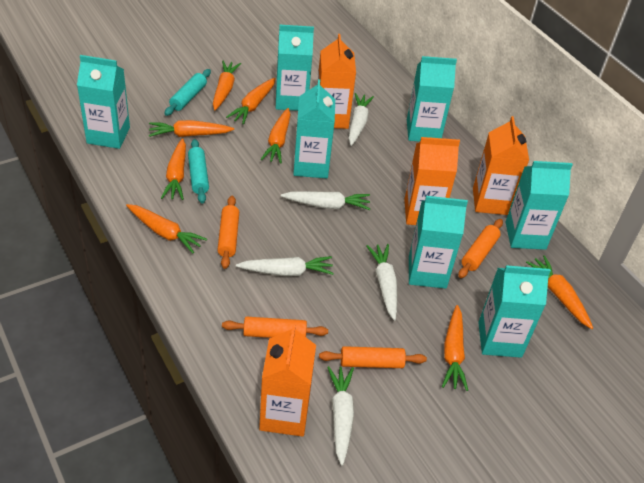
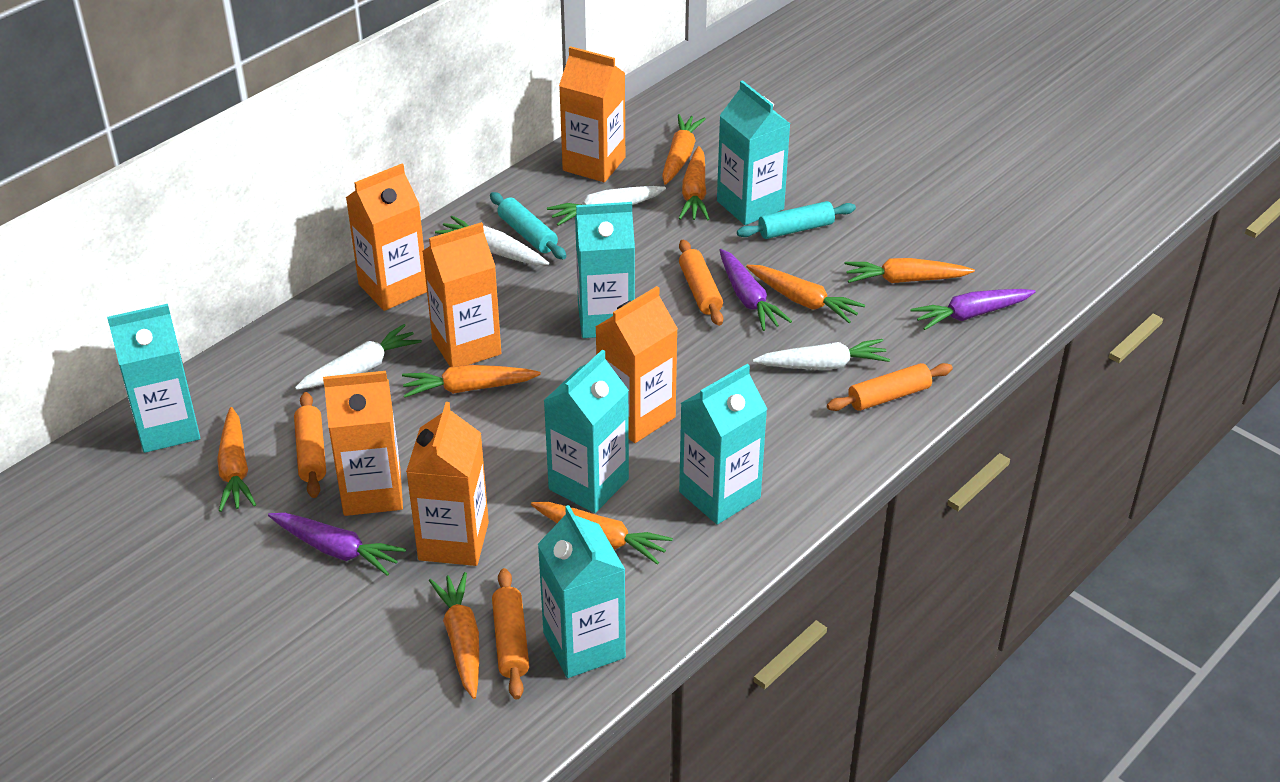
orange carton: 4 -> 6
purple carrot: 0 -> 3
turquoise carton: 7 -> 6
white carrot: 5 -> 4

